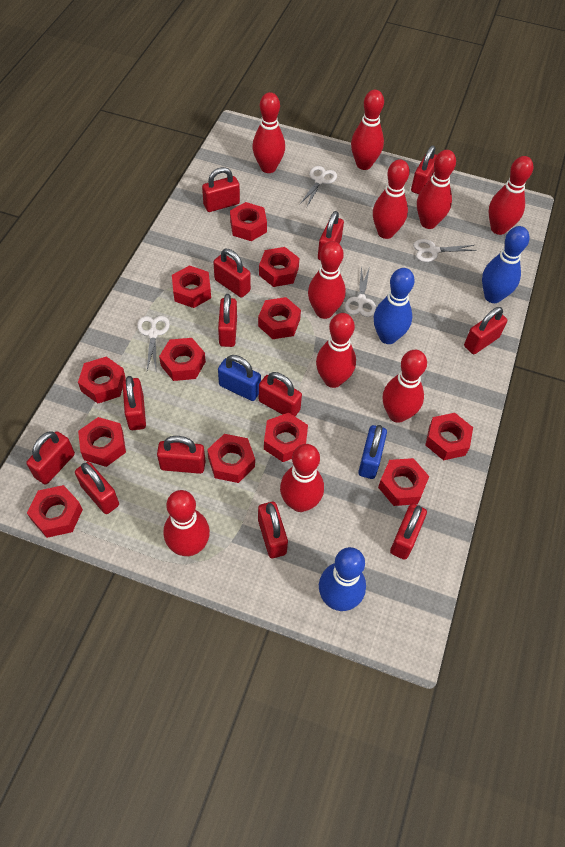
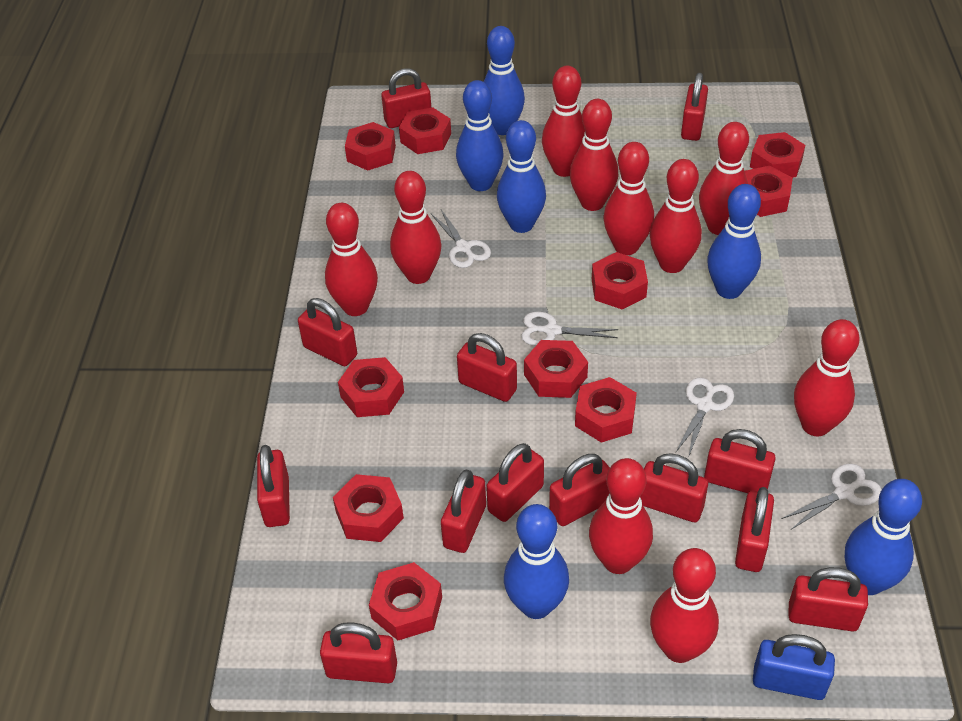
blue bowling pin: 3 -> 6
blue padlock: 2 -> 1
red nut: 12 -> 10

